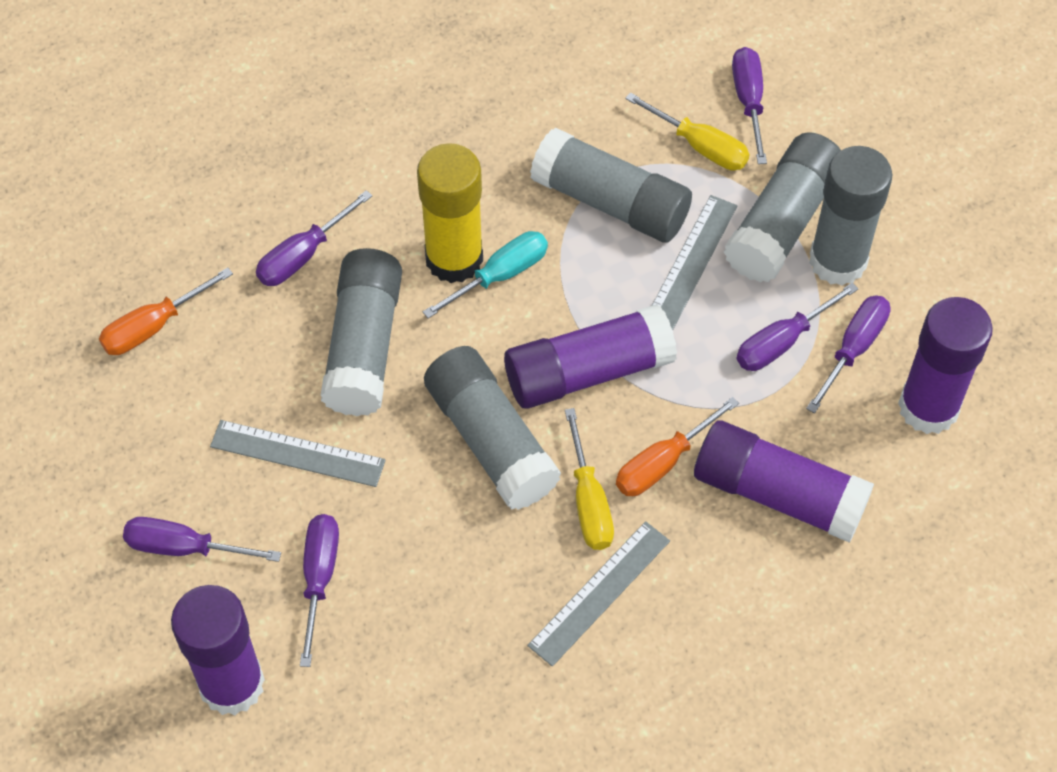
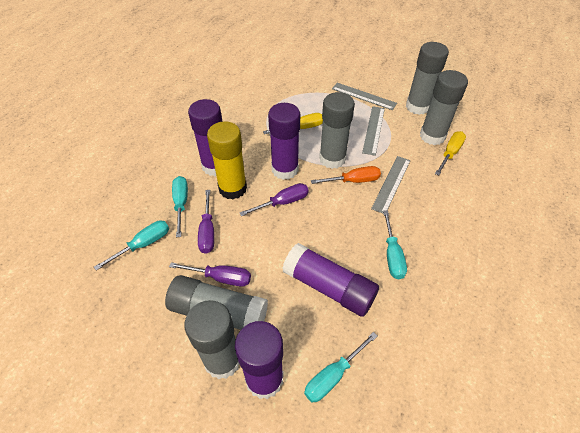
orange screwdriver: 2 -> 1
purple screwdriver: 6 -> 3
turquoise screwdriver: 1 -> 4

